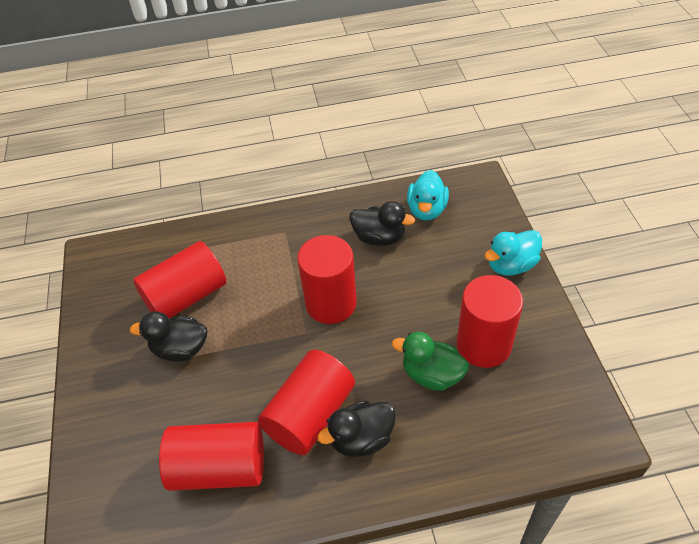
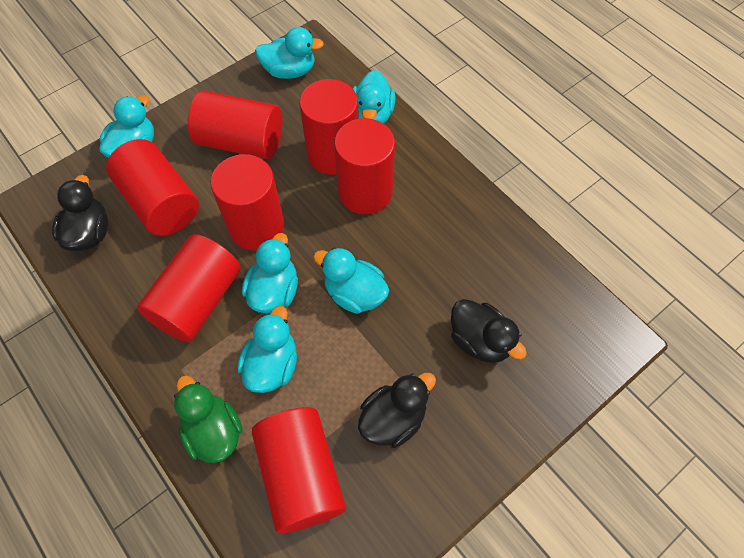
red cylinder: 5 -> 7
turquoise duck: 2 -> 6

